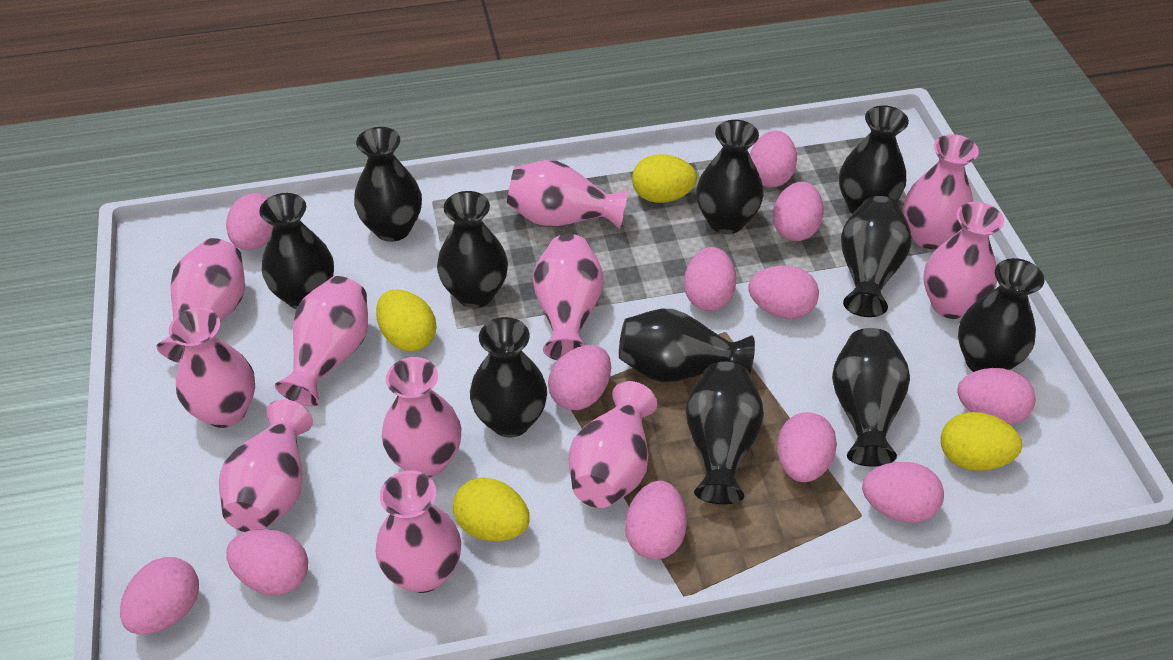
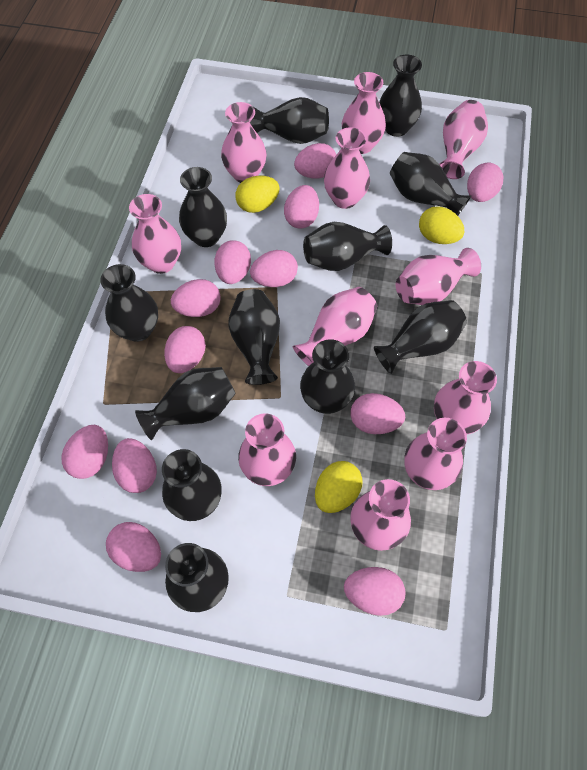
black vase: 11 -> 12
yellow egg: 4 -> 3

